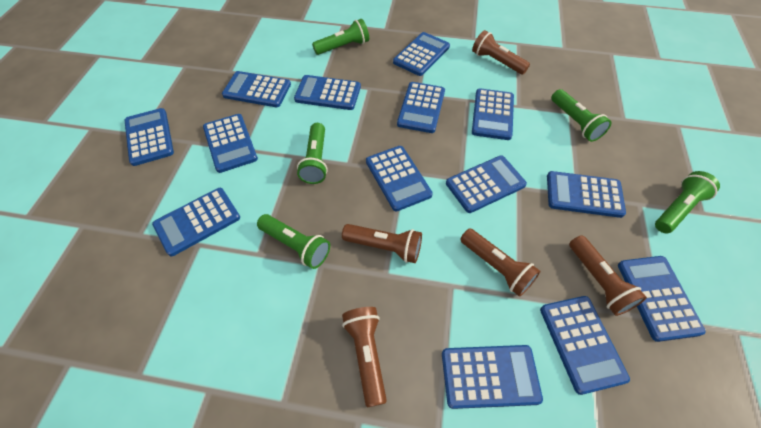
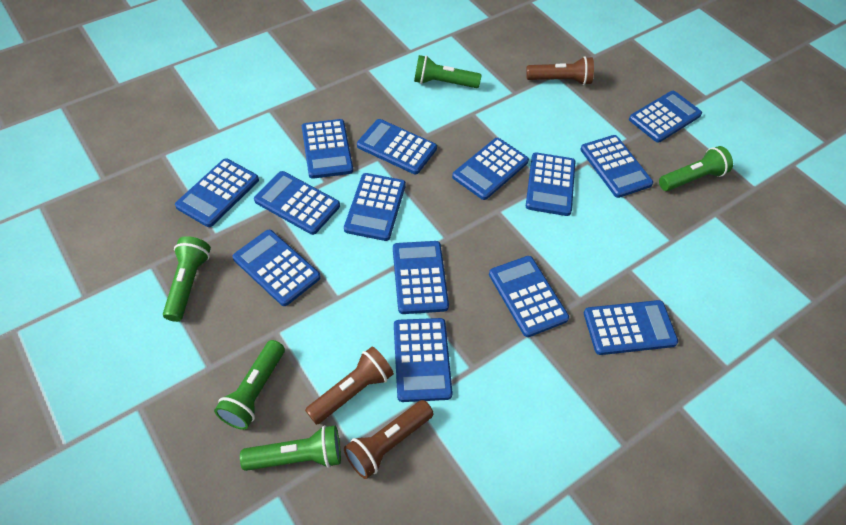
brown flashlight: 5 -> 3

